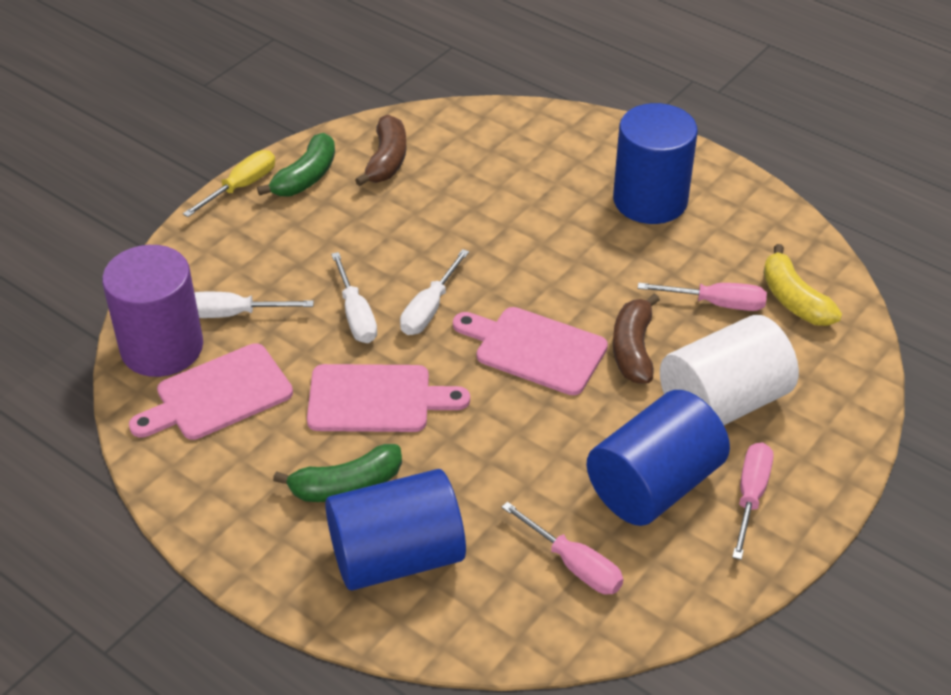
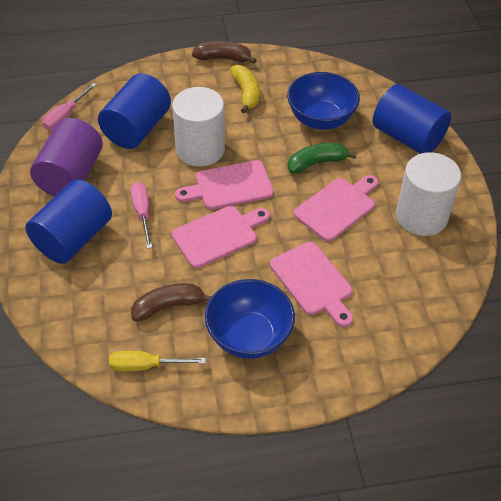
blue bowl: 0 -> 2
green banana: 2 -> 1
pink cutting board: 3 -> 4
pink screwdriver: 3 -> 2
white cylinder: 1 -> 2
white screwdriver: 3 -> 0

